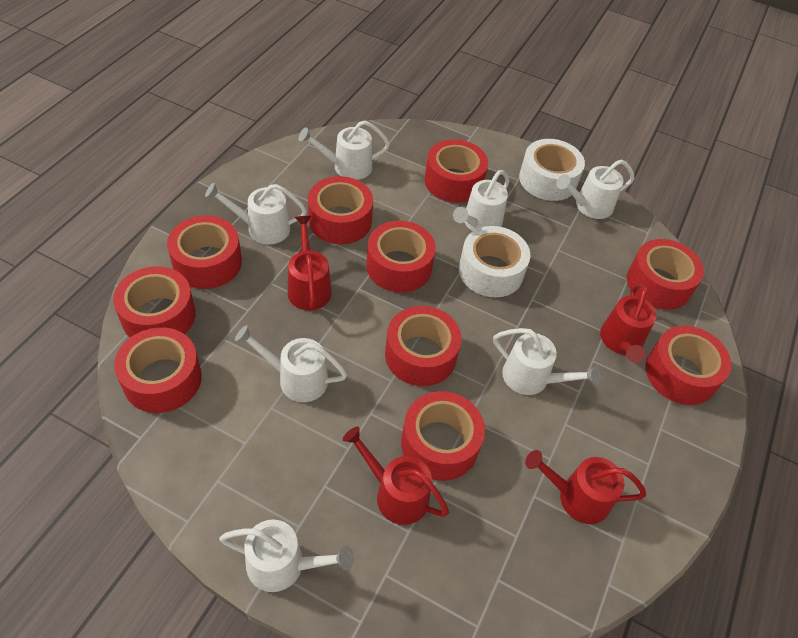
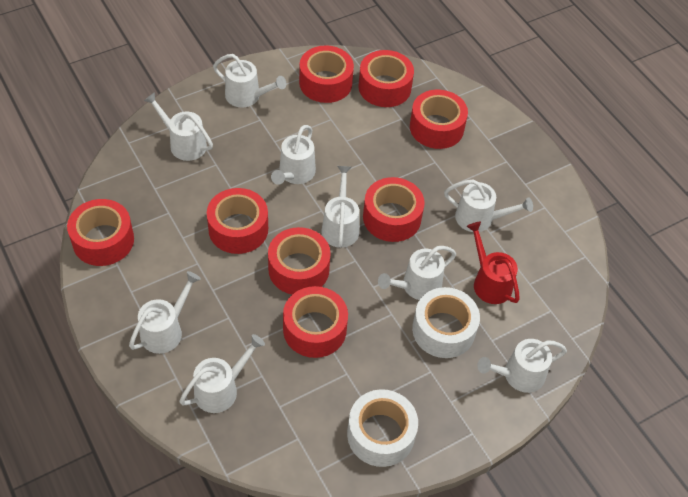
red tape: 10 -> 8
red watering can: 4 -> 1
white watering can: 7 -> 9

